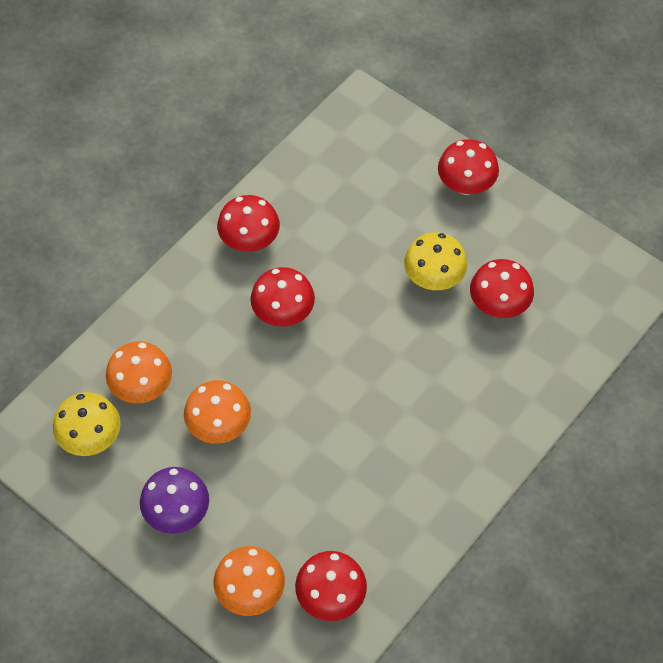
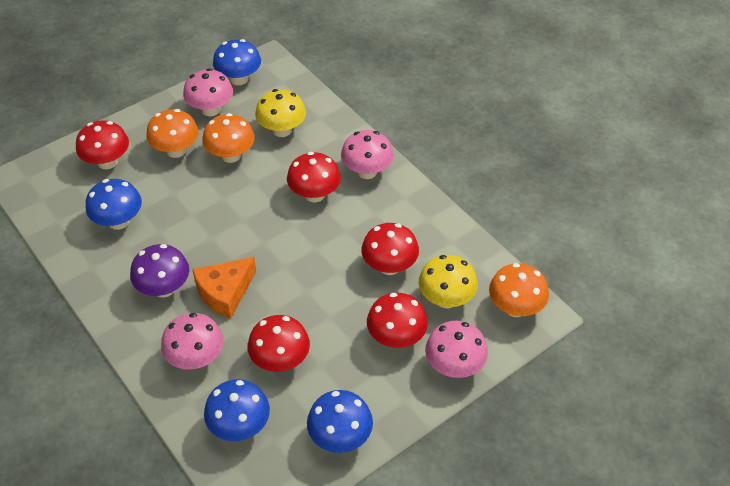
blue mushroom: 0 -> 4
orange cheese: 0 -> 1
pink mushroom: 0 -> 4

